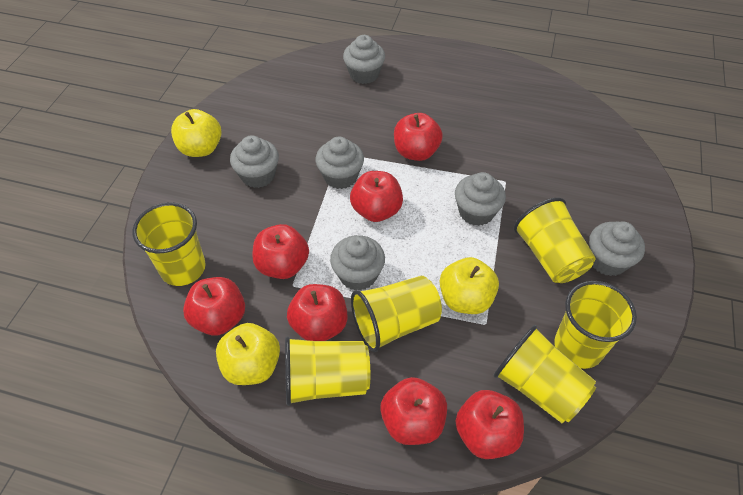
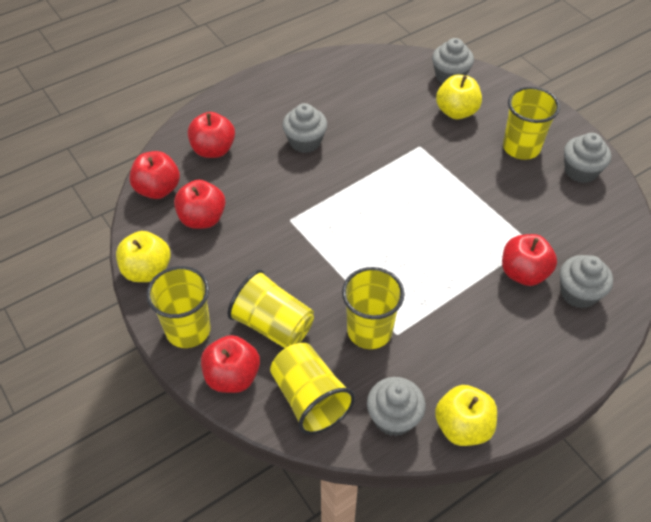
grey cupcake: 6 -> 5
red apple: 7 -> 5
yellow cup: 6 -> 5

